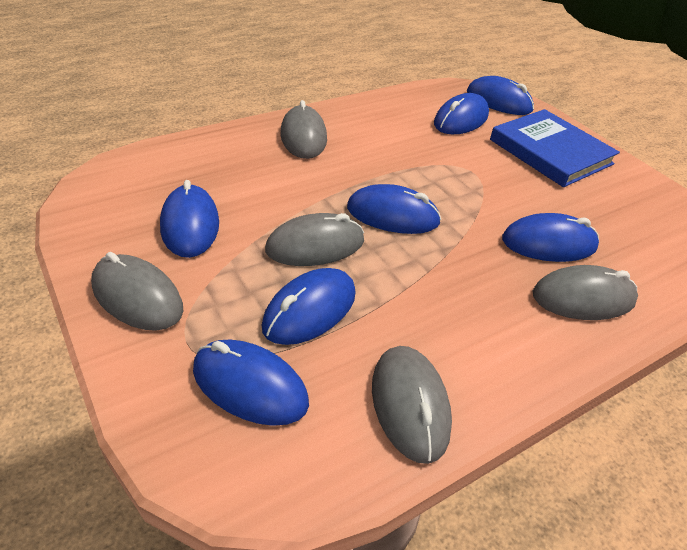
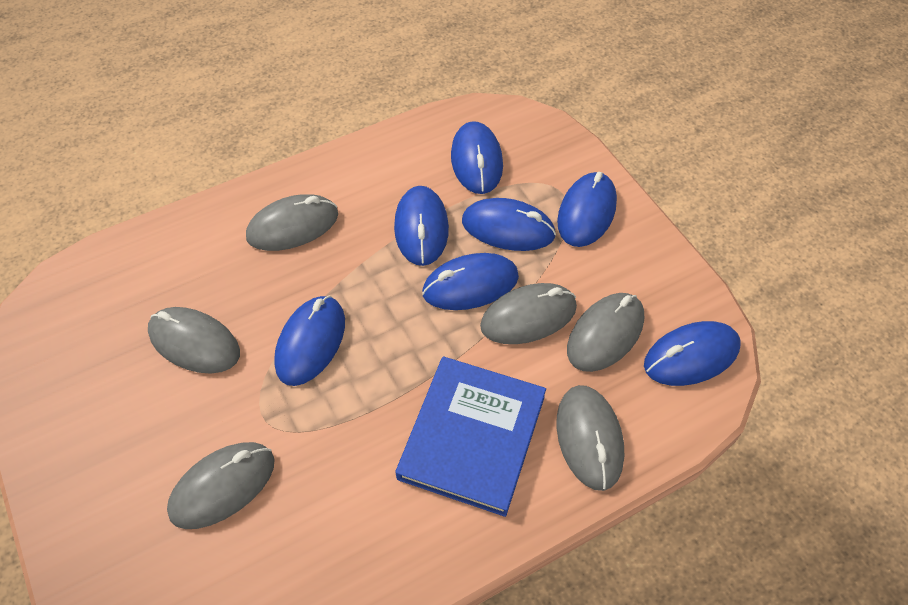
grey mouse: 5 -> 6

